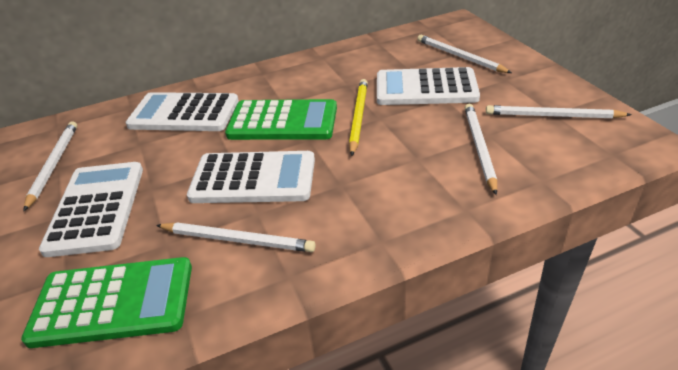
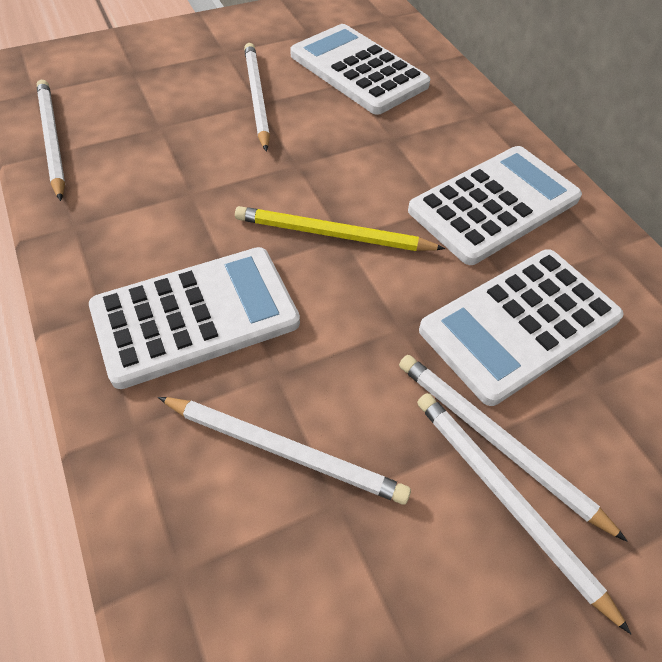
green calculator: 2 -> 0

